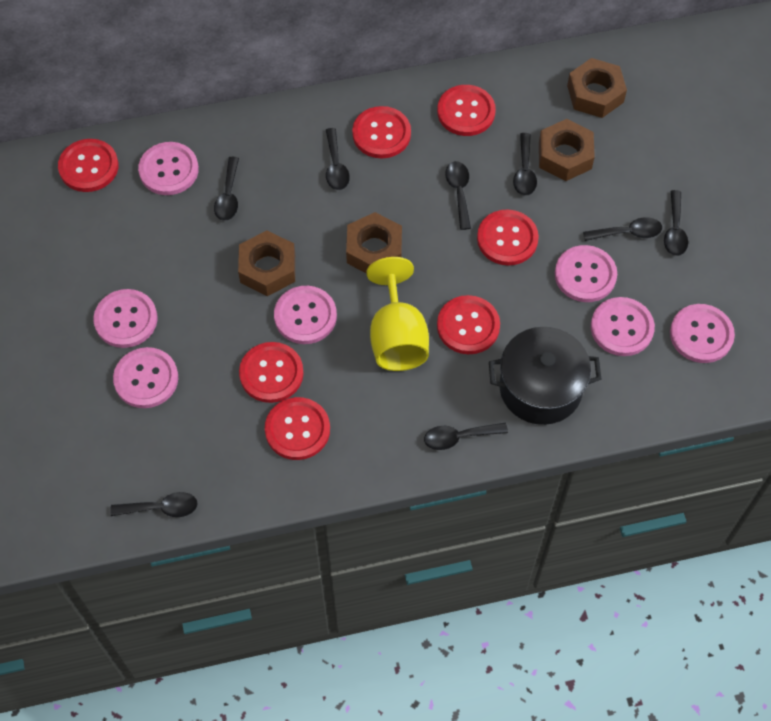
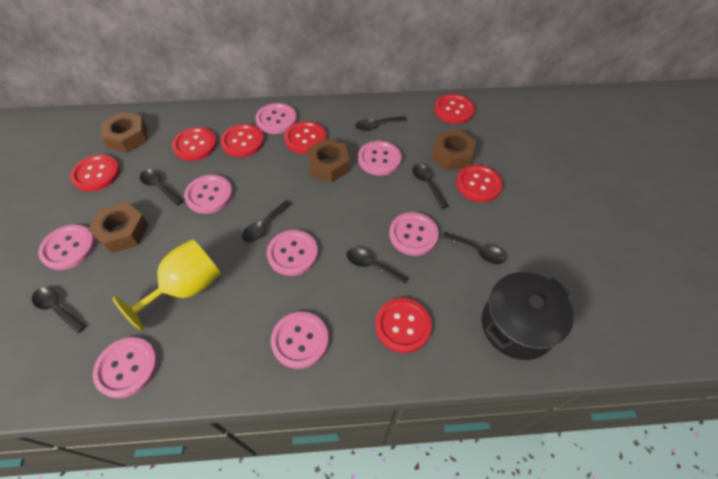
black spoon: 8 -> 7
pink button: 7 -> 8

